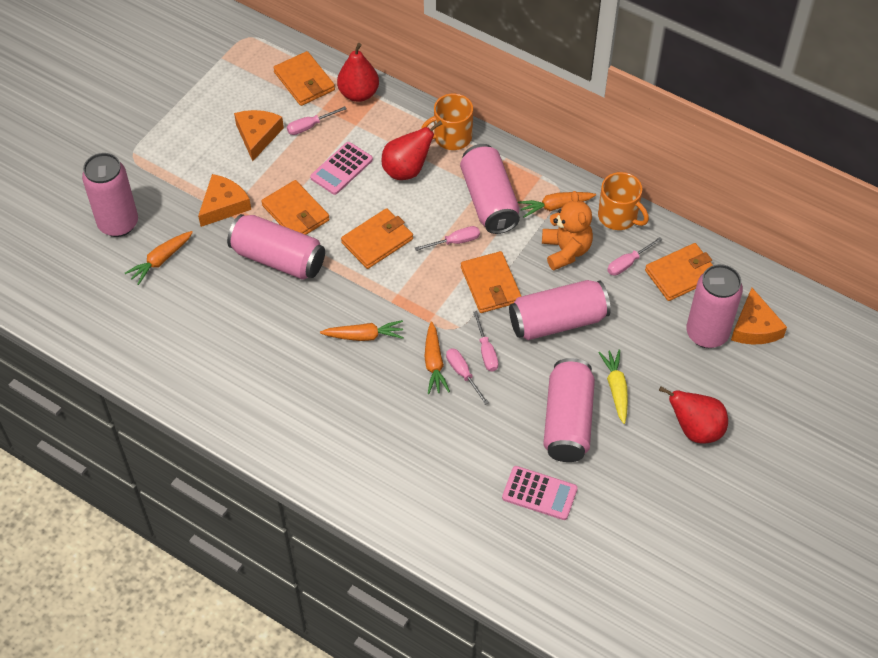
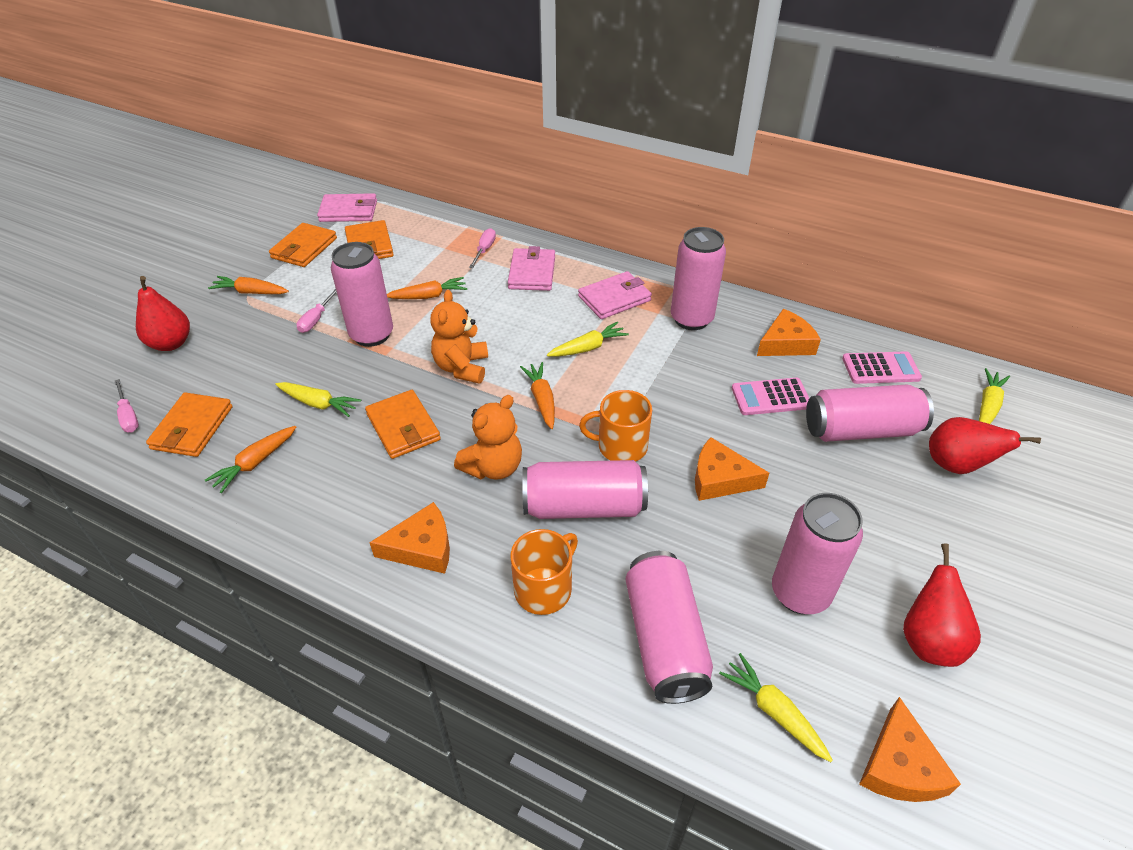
orange cheese: 3 -> 4
orange teddy bear: 1 -> 2
orange wallet: 5 -> 4
pink screwdriver: 5 -> 3
pink wallet: 0 -> 3
yellow carrot: 1 -> 4

